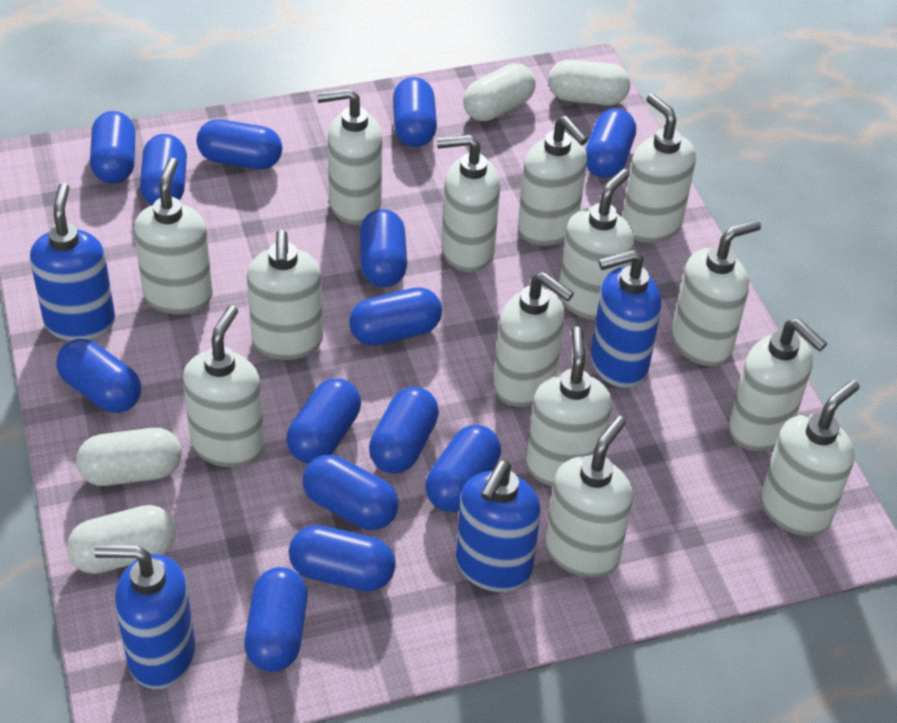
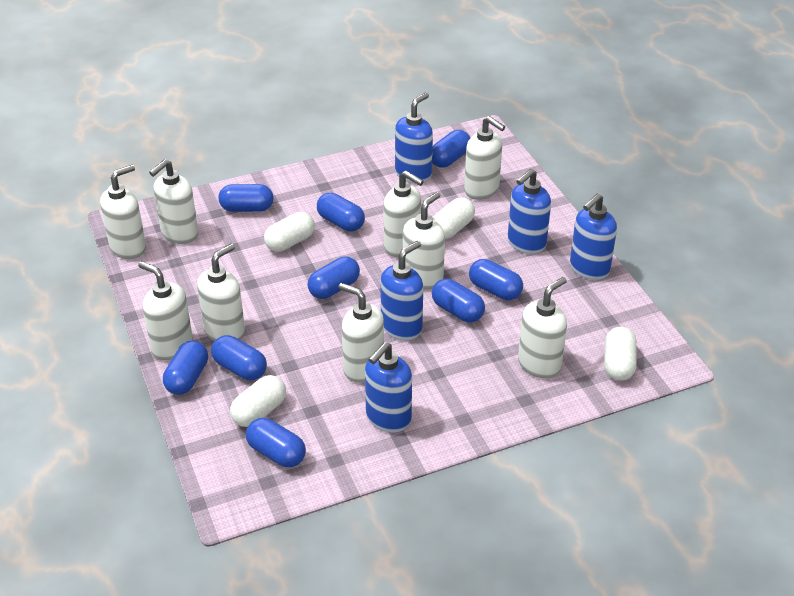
blue capsule: 14 -> 9
blue soap dispenser: 4 -> 5
white soap dispenser: 14 -> 9

